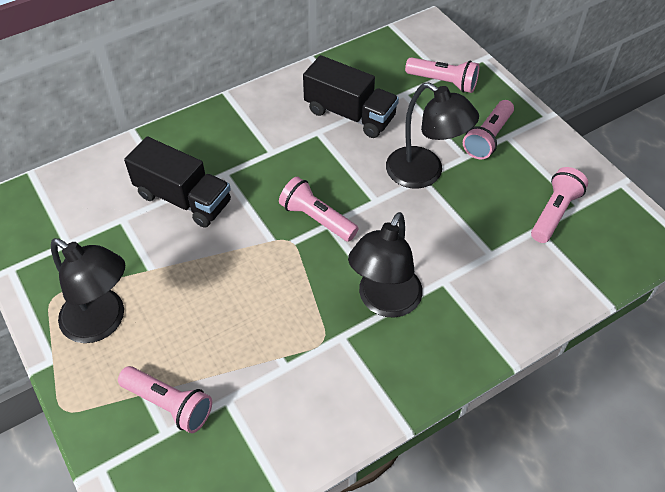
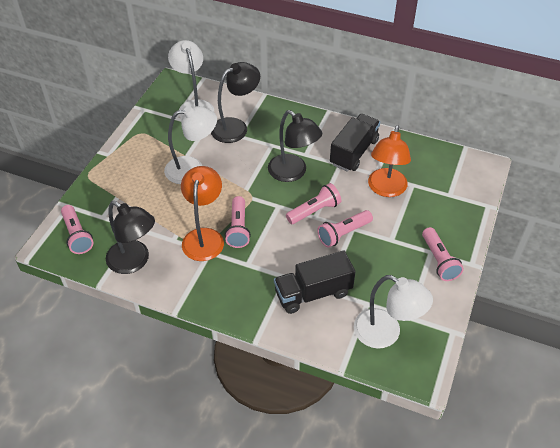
orange lamp: 0 -> 2
white lamp: 0 -> 3

